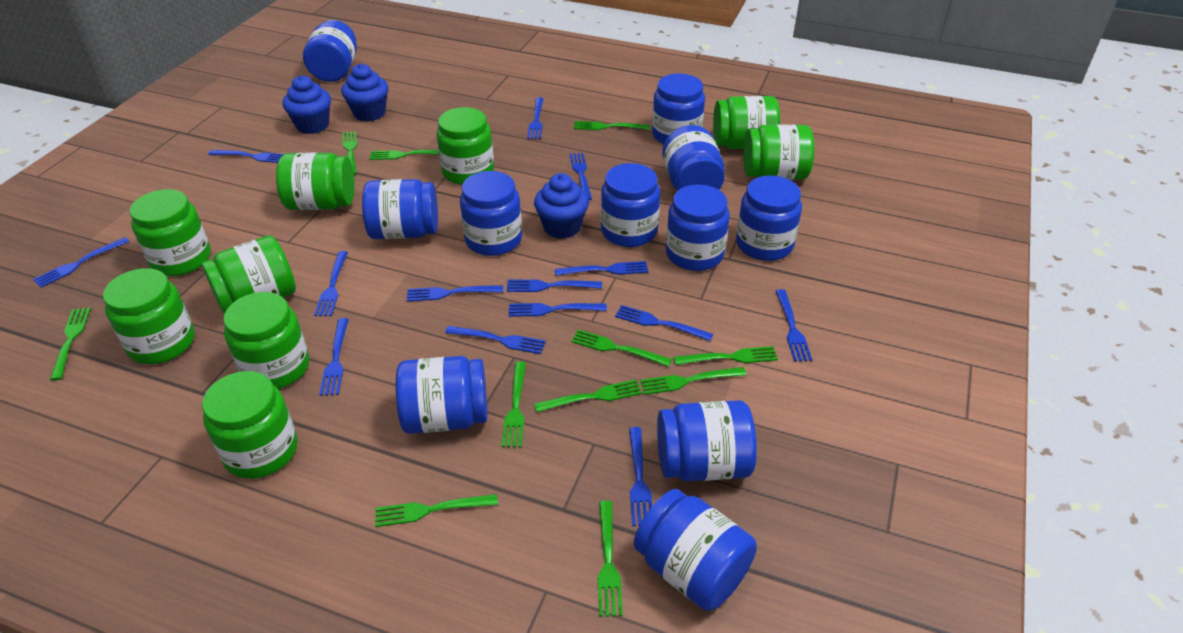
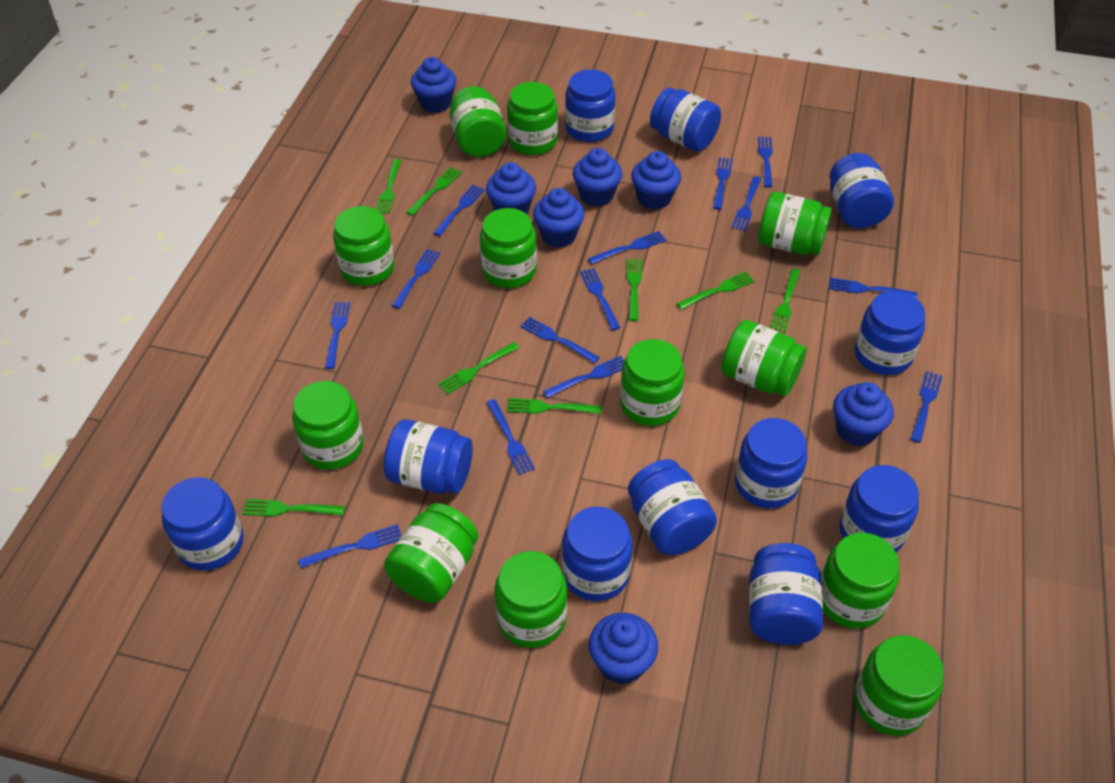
blue cupcake: 3 -> 7
green fork: 11 -> 8
green jar: 9 -> 12

